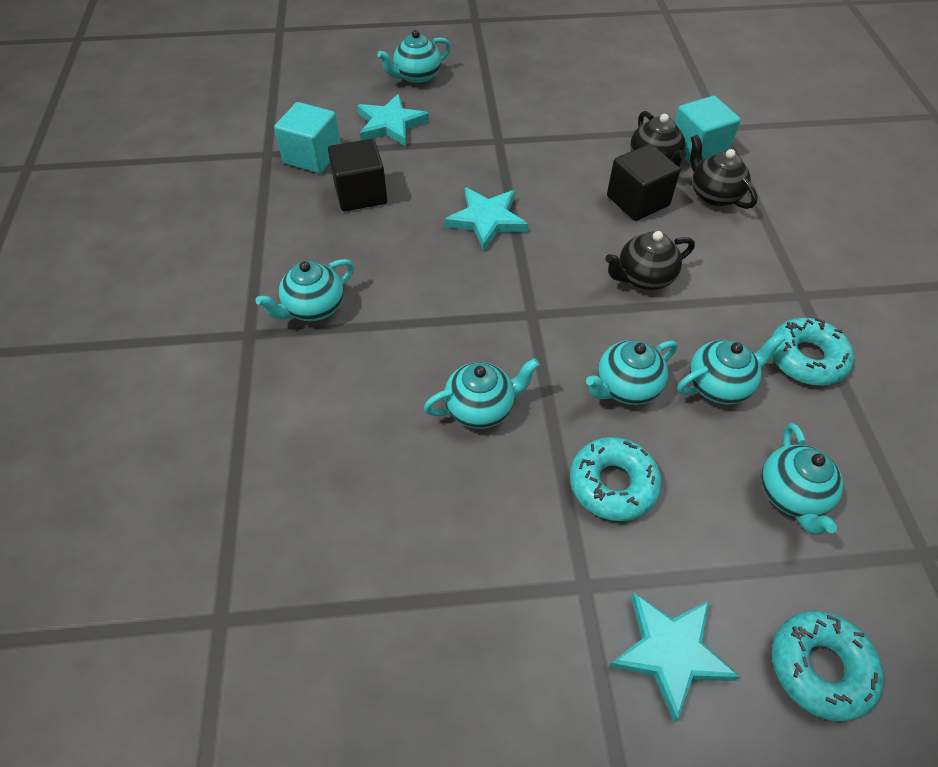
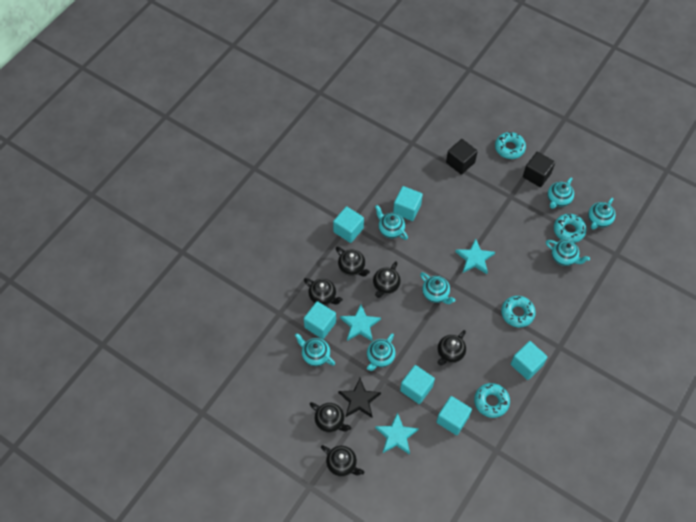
black star: 0 -> 1
black teapot: 3 -> 6
turquoise cube: 2 -> 6
turquoise donut: 3 -> 4
turquoise teapot: 6 -> 7

